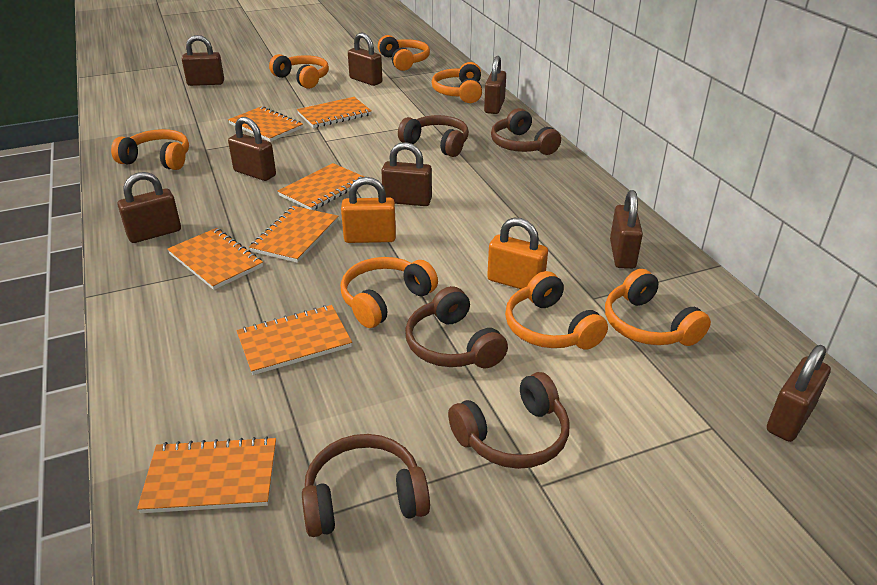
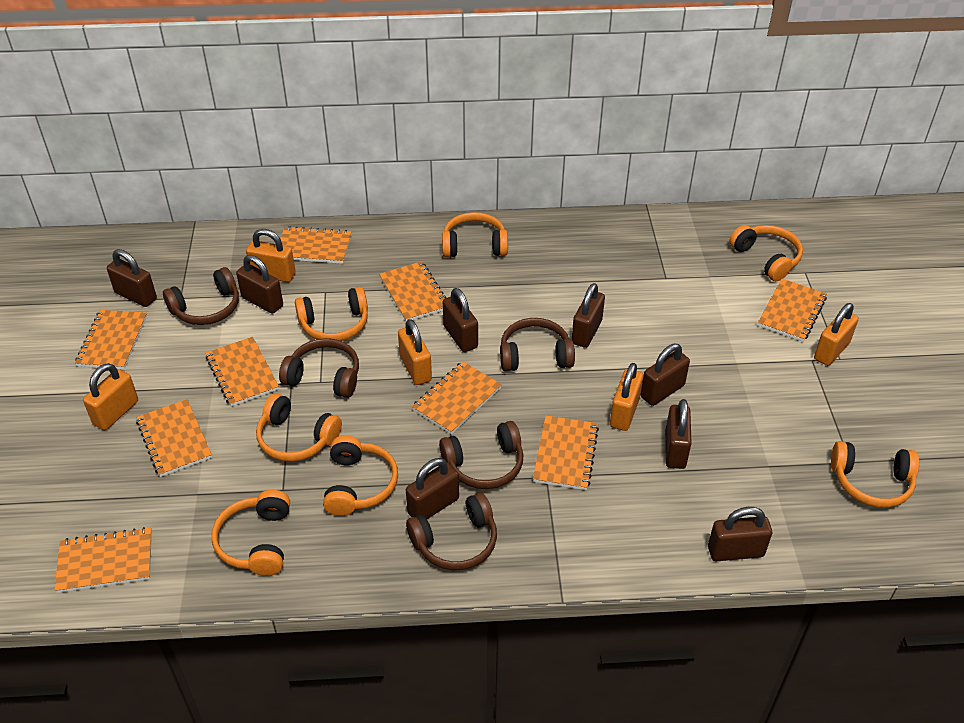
orange notebook: 7 -> 9
orange padlock: 2 -> 5

